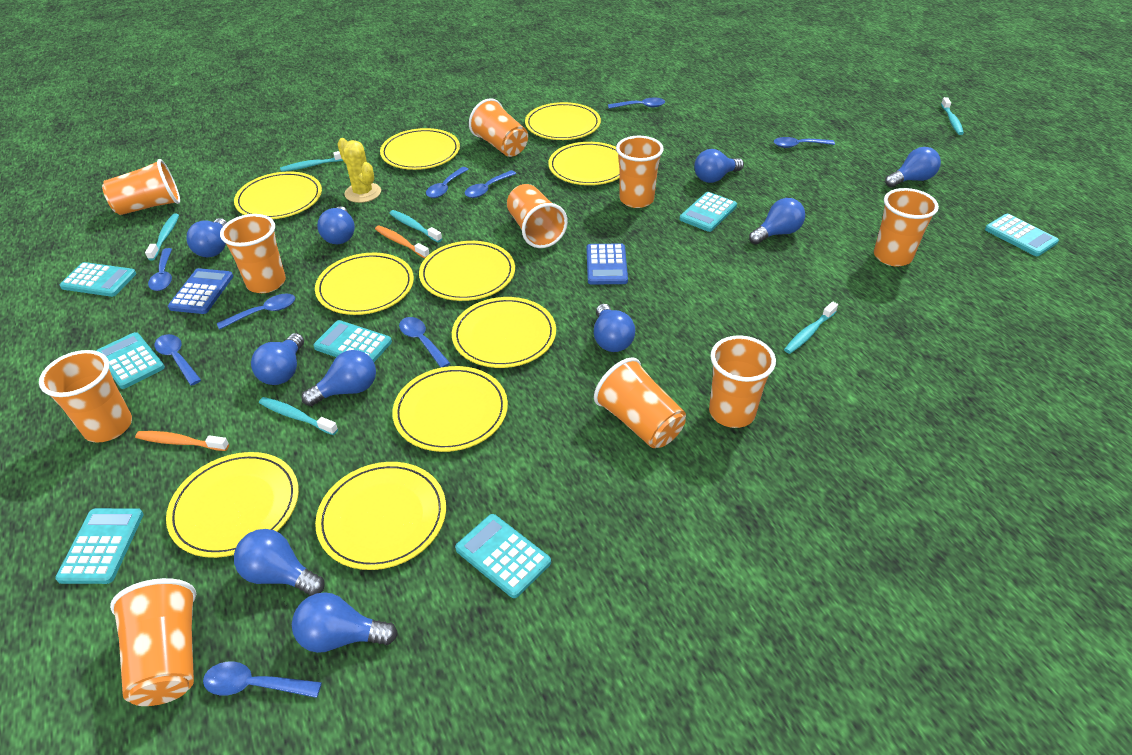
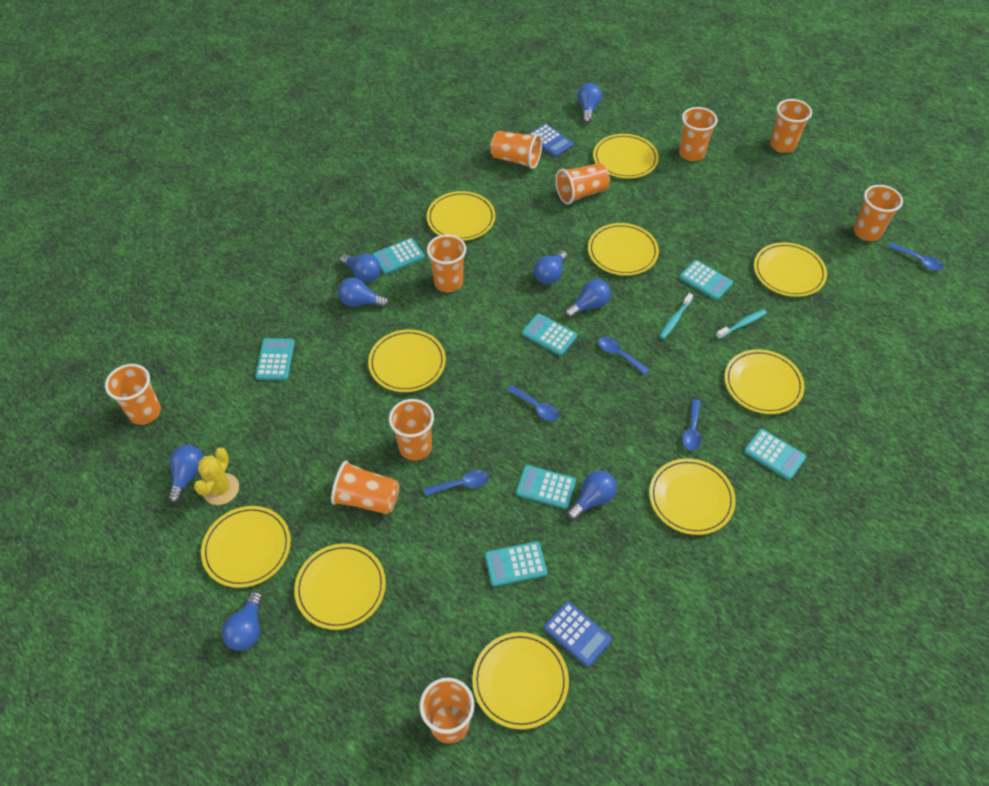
blue light bulb: 10 -> 8
blue spoon: 9 -> 5
orange toothbrush: 2 -> 0
turquoise toothbrush: 6 -> 2

